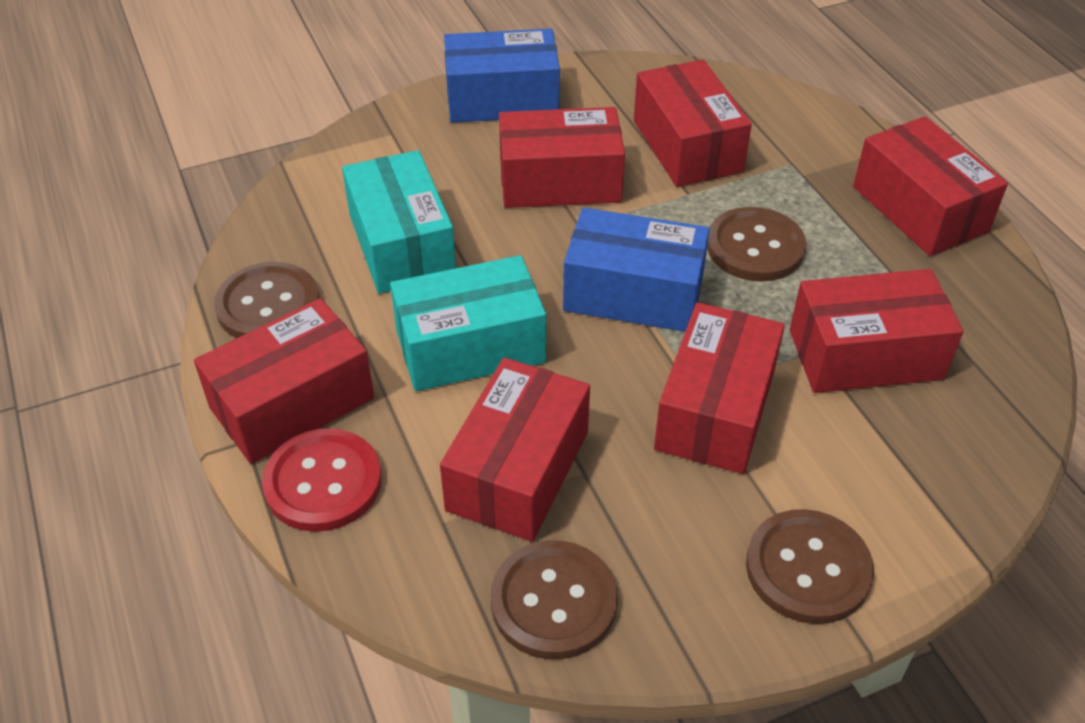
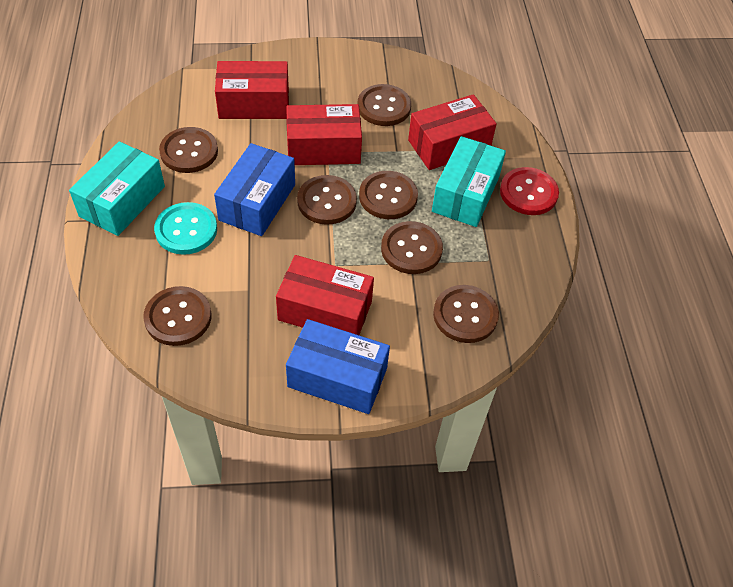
brown button: 4 -> 7
red box: 7 -> 4
turquoise button: 0 -> 1

